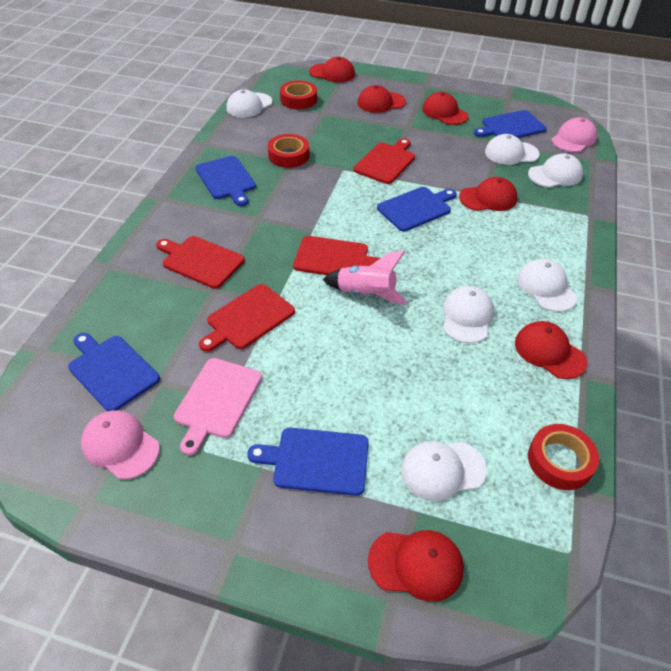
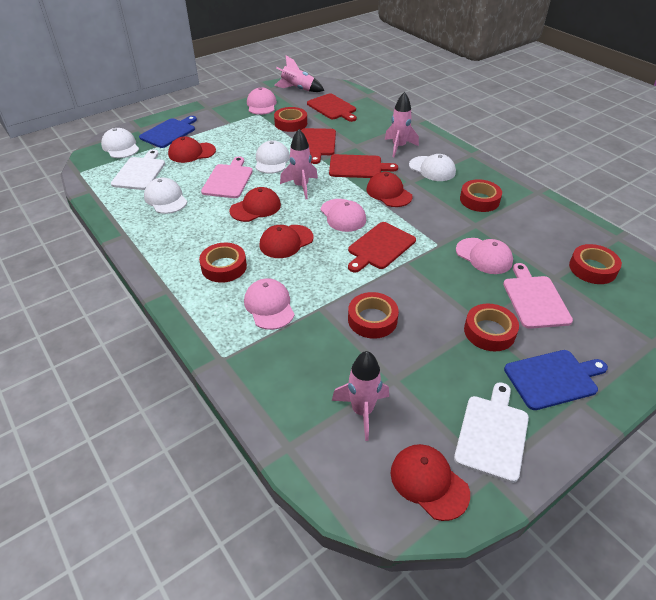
blue cutting board: 5 -> 2
pink cap: 2 -> 4
pink cutting board: 1 -> 2
pink rocket: 1 -> 4
red cap: 6 -> 5
red tape: 3 -> 6
white cap: 6 -> 4
white cutting board: 0 -> 2

